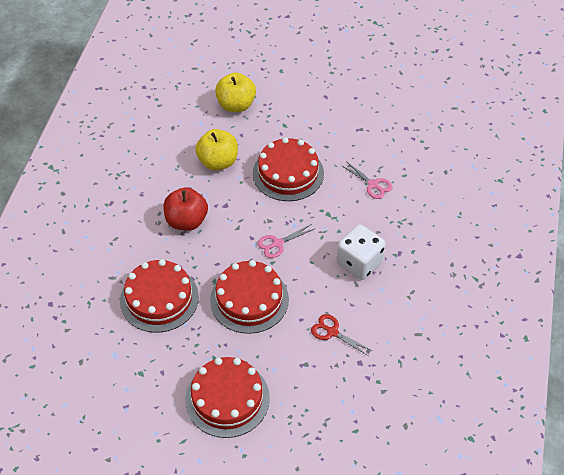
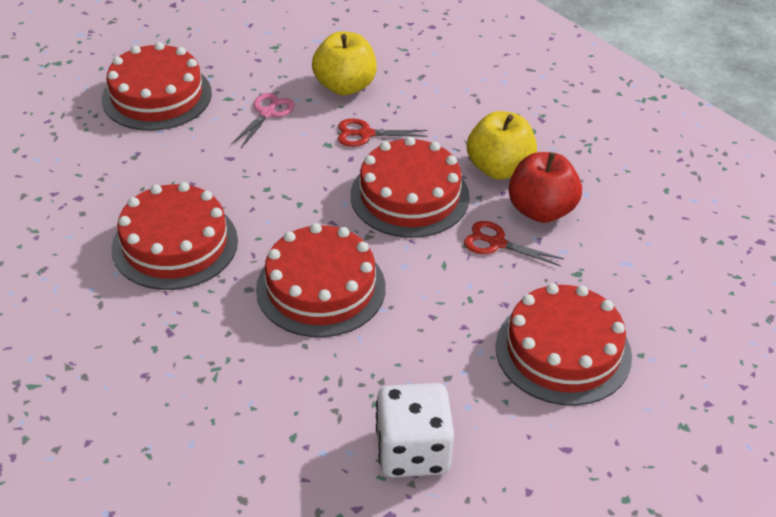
pink scissors: 2 -> 1
red cake: 4 -> 5
red scissors: 1 -> 2

